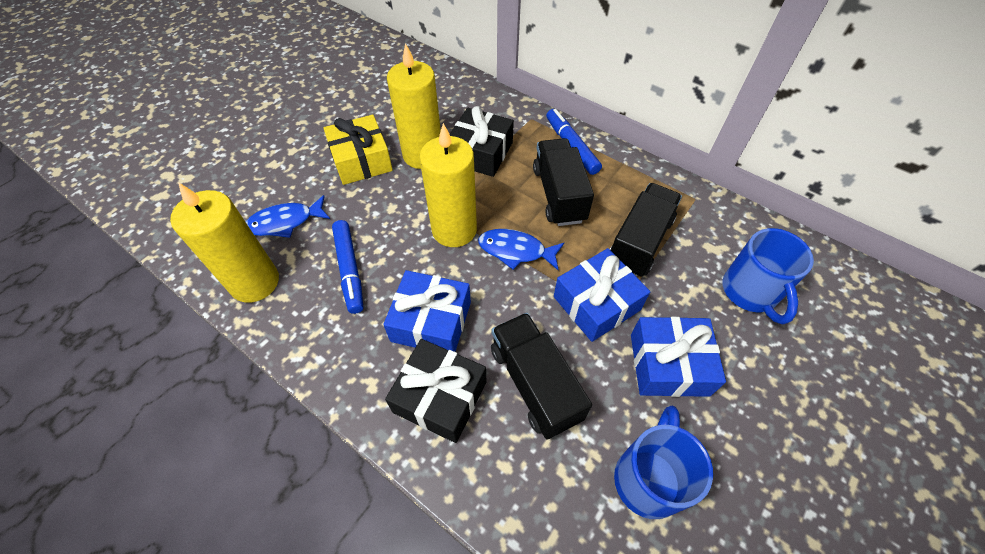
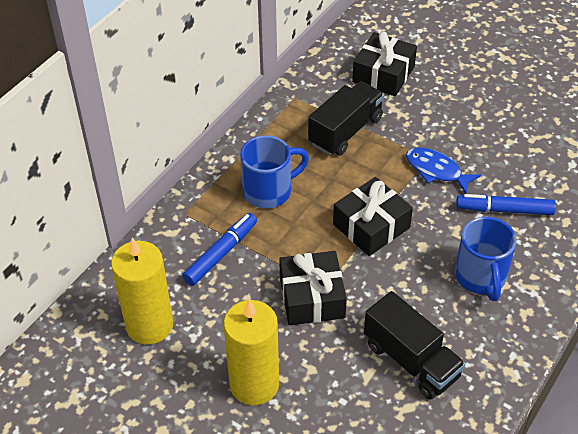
black gift: 2 -> 3
black truck: 3 -> 2
blue fish: 2 -> 1
blue gift: 3 -> 0
yellow candle: 3 -> 2
yellow gift: 1 -> 0

